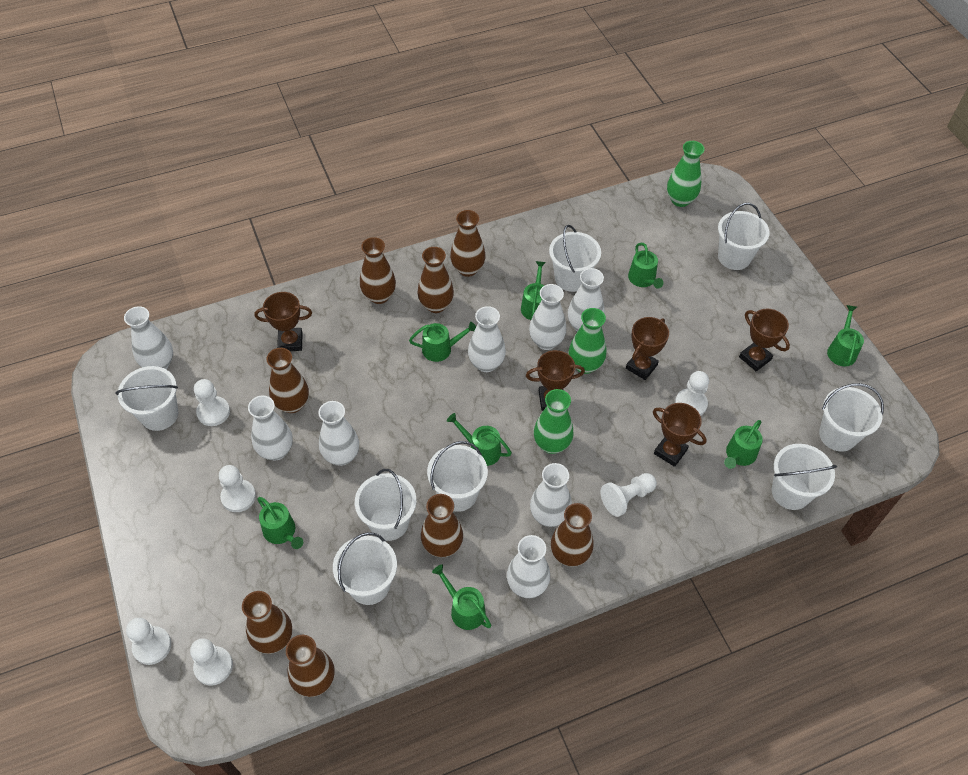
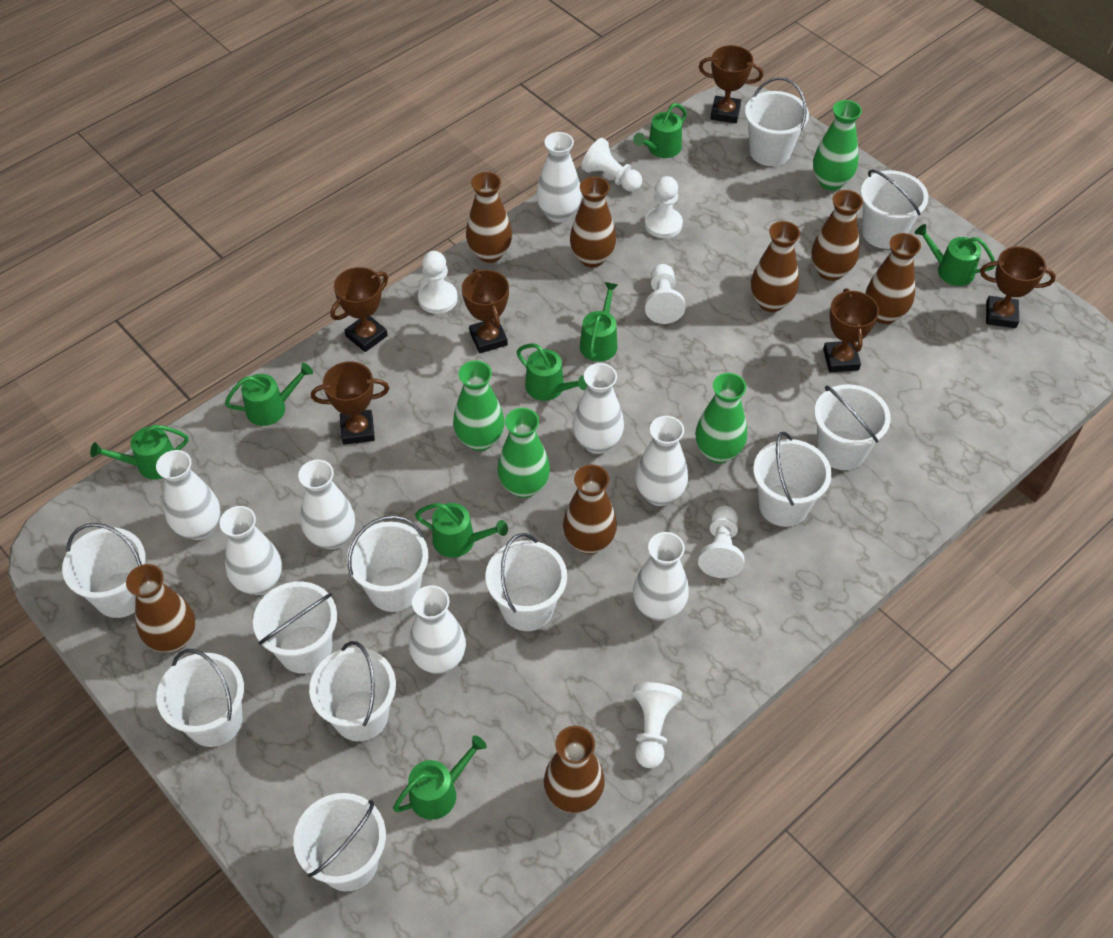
brown trophy: 5 -> 6
green vase: 3 -> 4
white bucket: 8 -> 11

